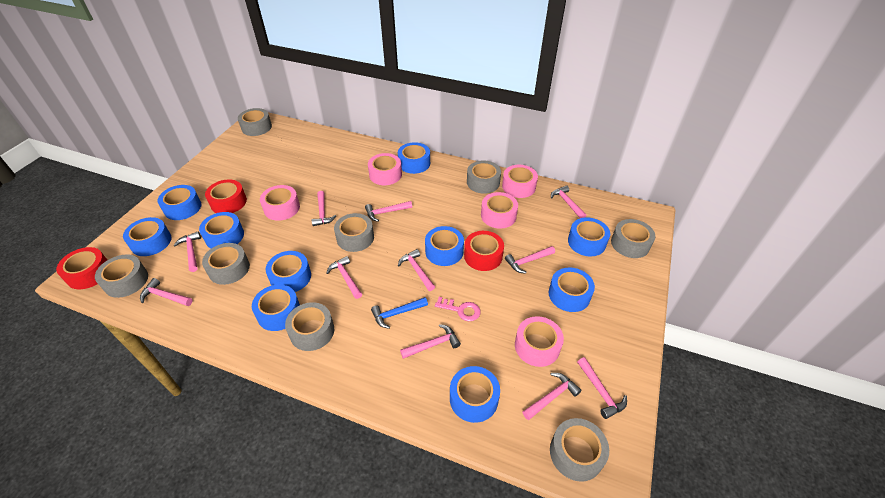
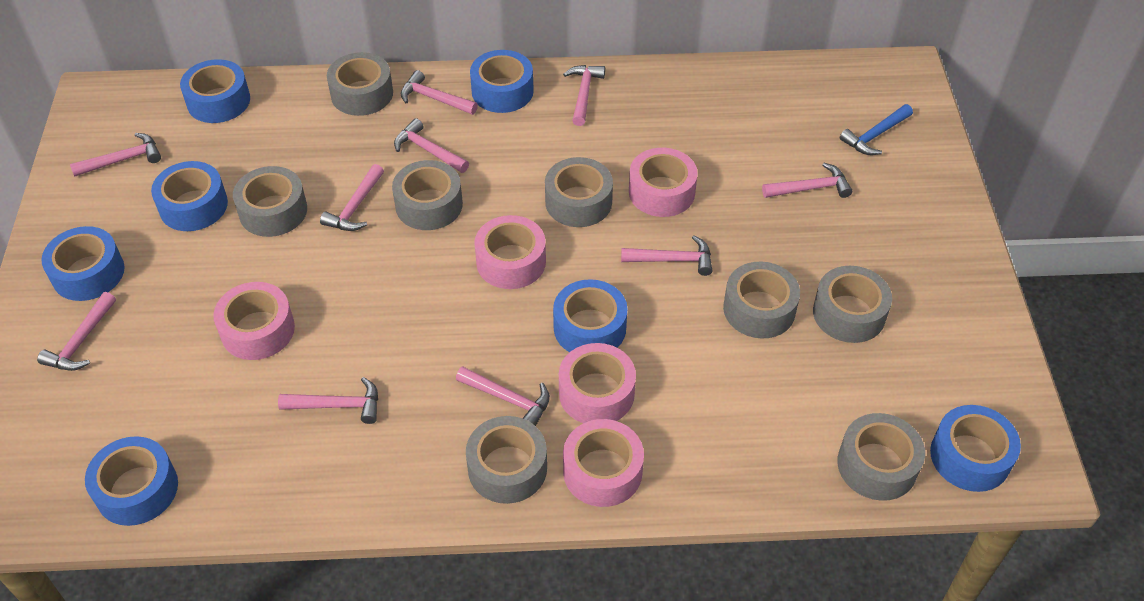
blue tape: 10 -> 7
pink hammer: 11 -> 10
pink key: 1 -> 0
red tape: 3 -> 0

